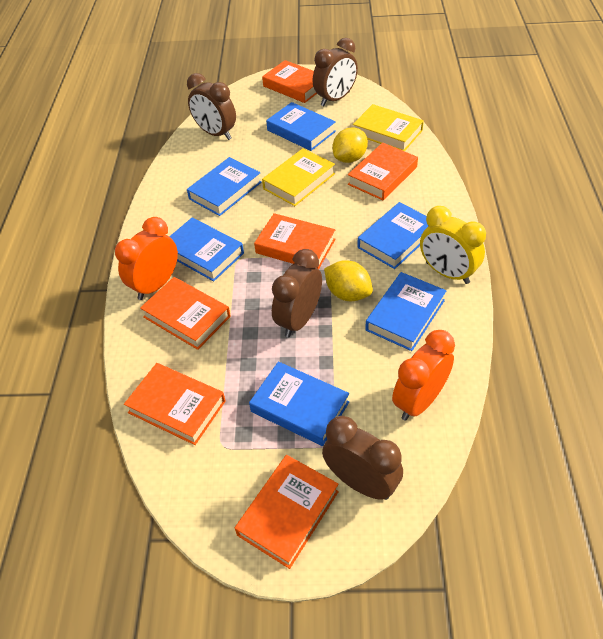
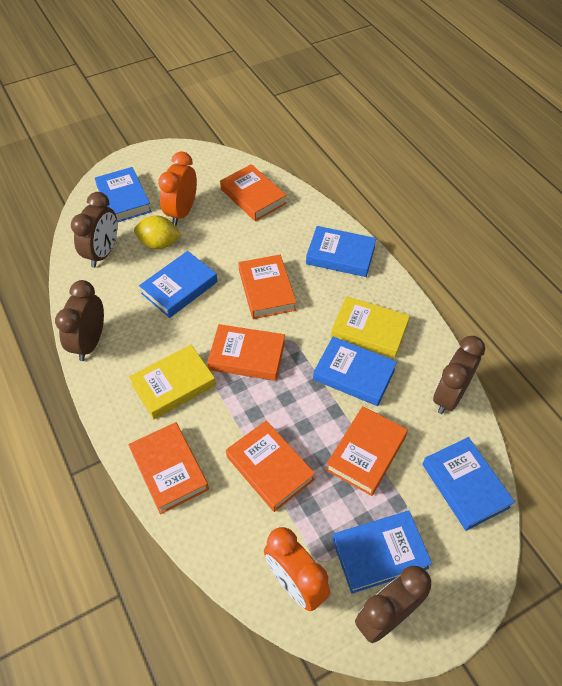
yellow clock: 1 -> 0
yellow lemon: 2 -> 1

